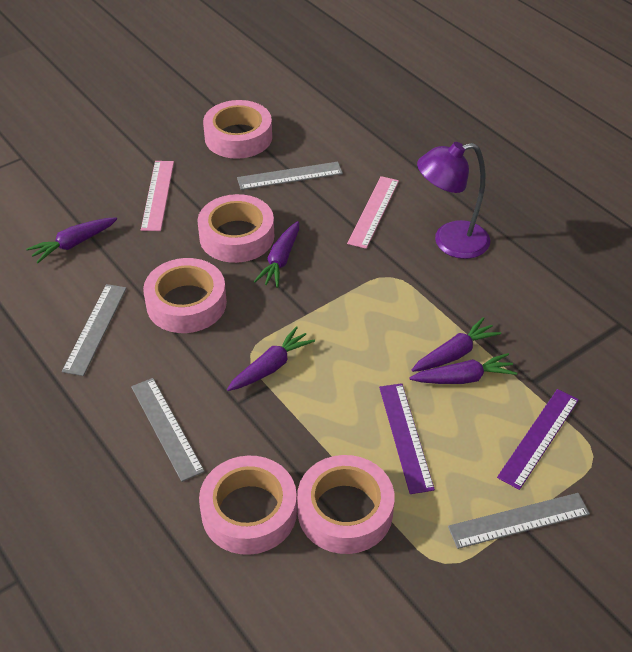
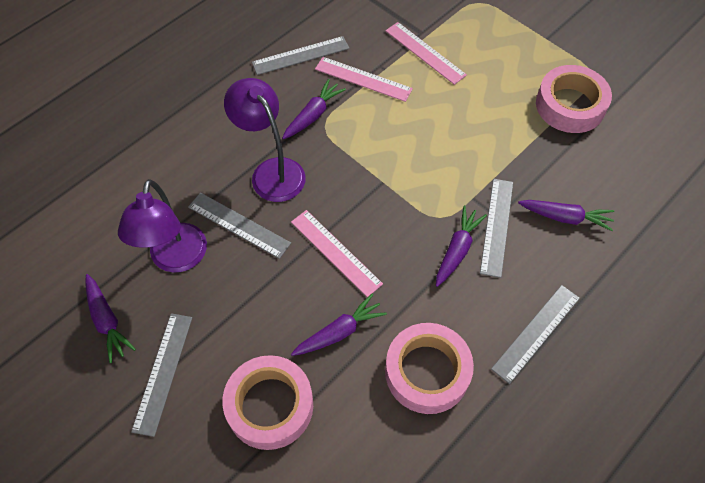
grey ruler: 4 -> 5
pink ruler: 2 -> 3
pink tape: 5 -> 3
purple lamp: 1 -> 2
purple ruler: 2 -> 0

